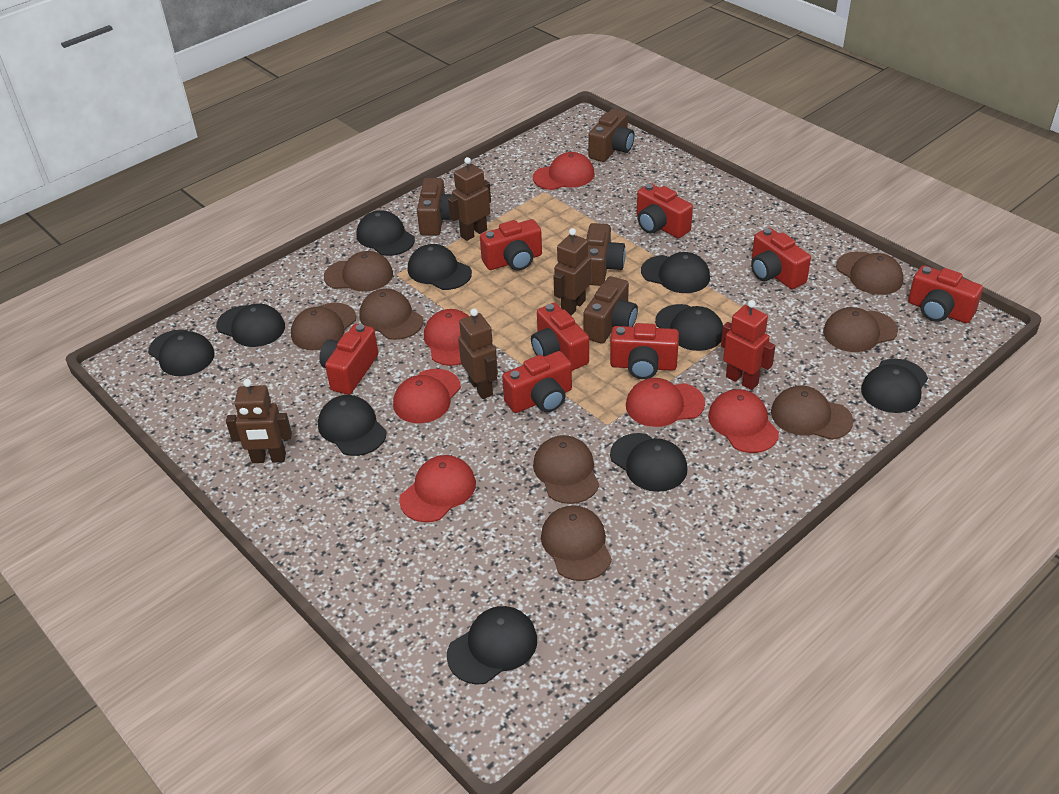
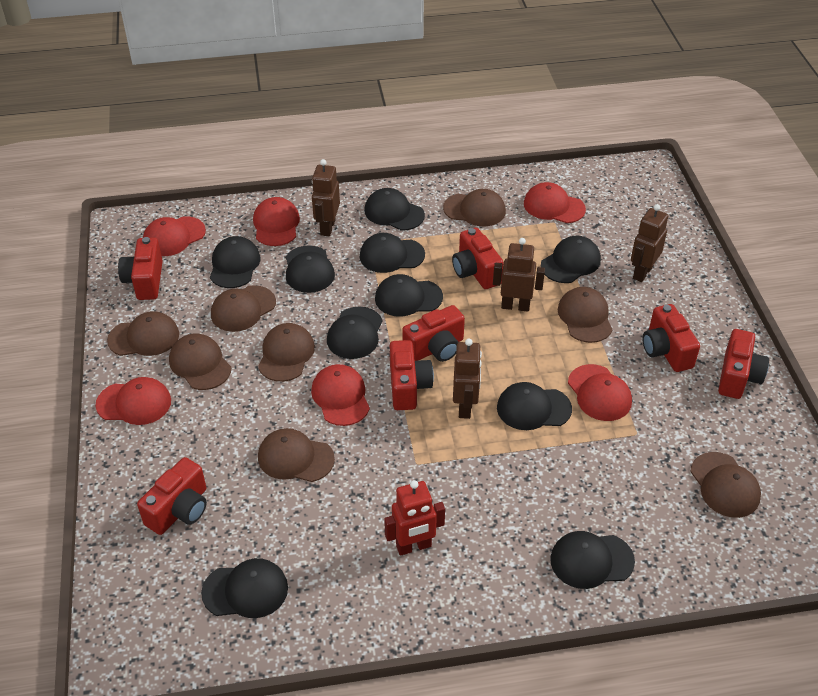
brown camera: 4 -> 0
red camera: 8 -> 7

